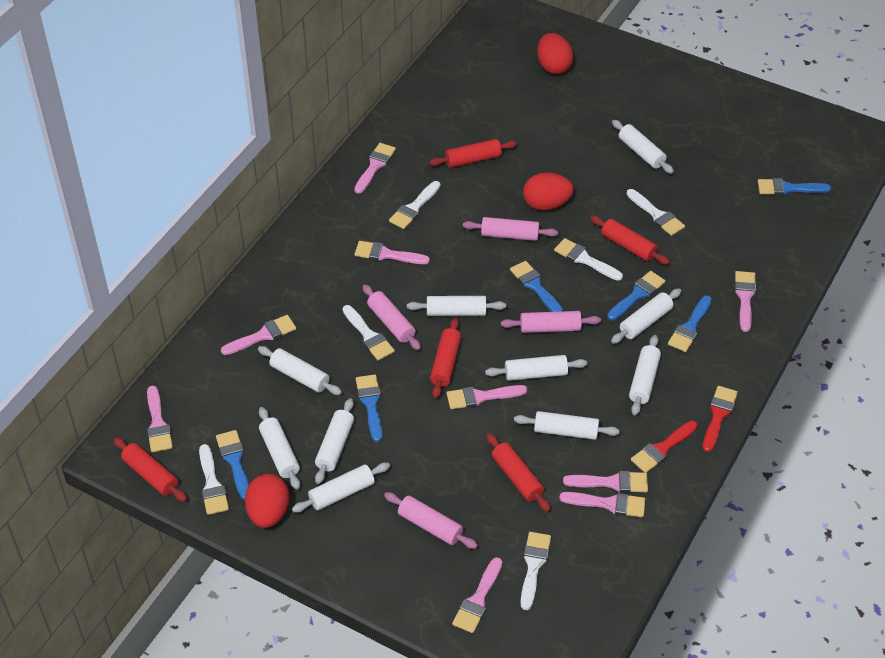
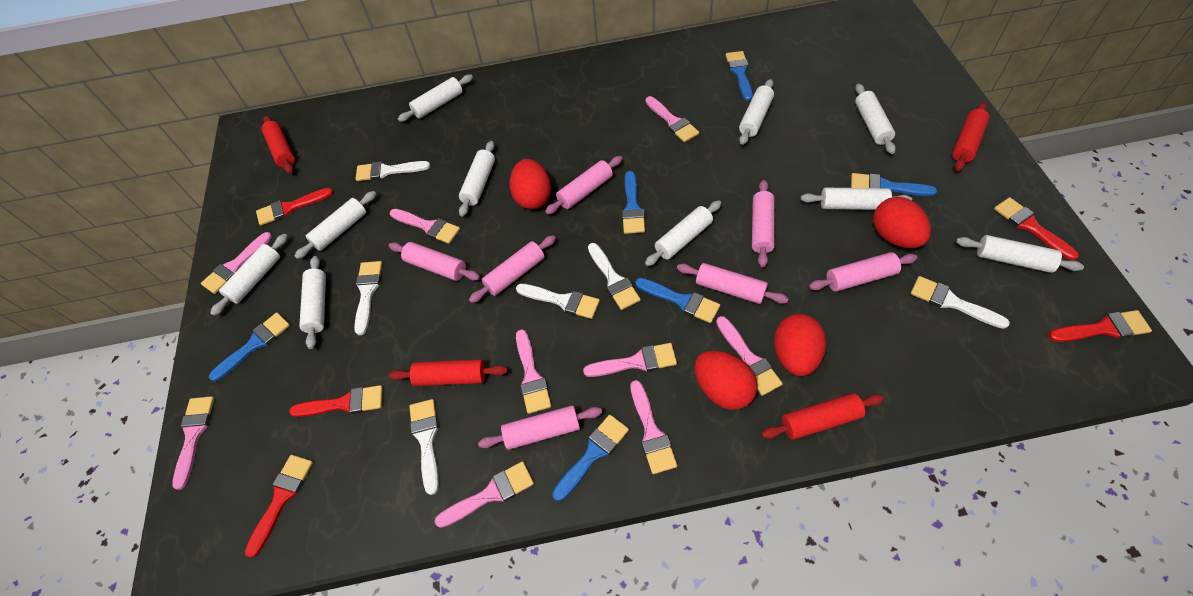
pink rolling pin: 4 -> 7
red brush: 2 -> 5
red egg: 3 -> 4
red rolling pin: 5 -> 4

